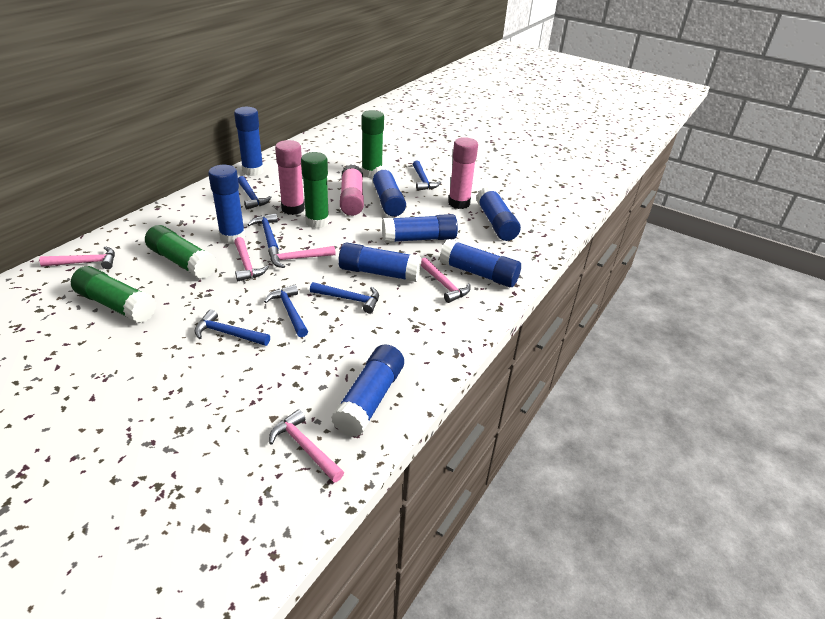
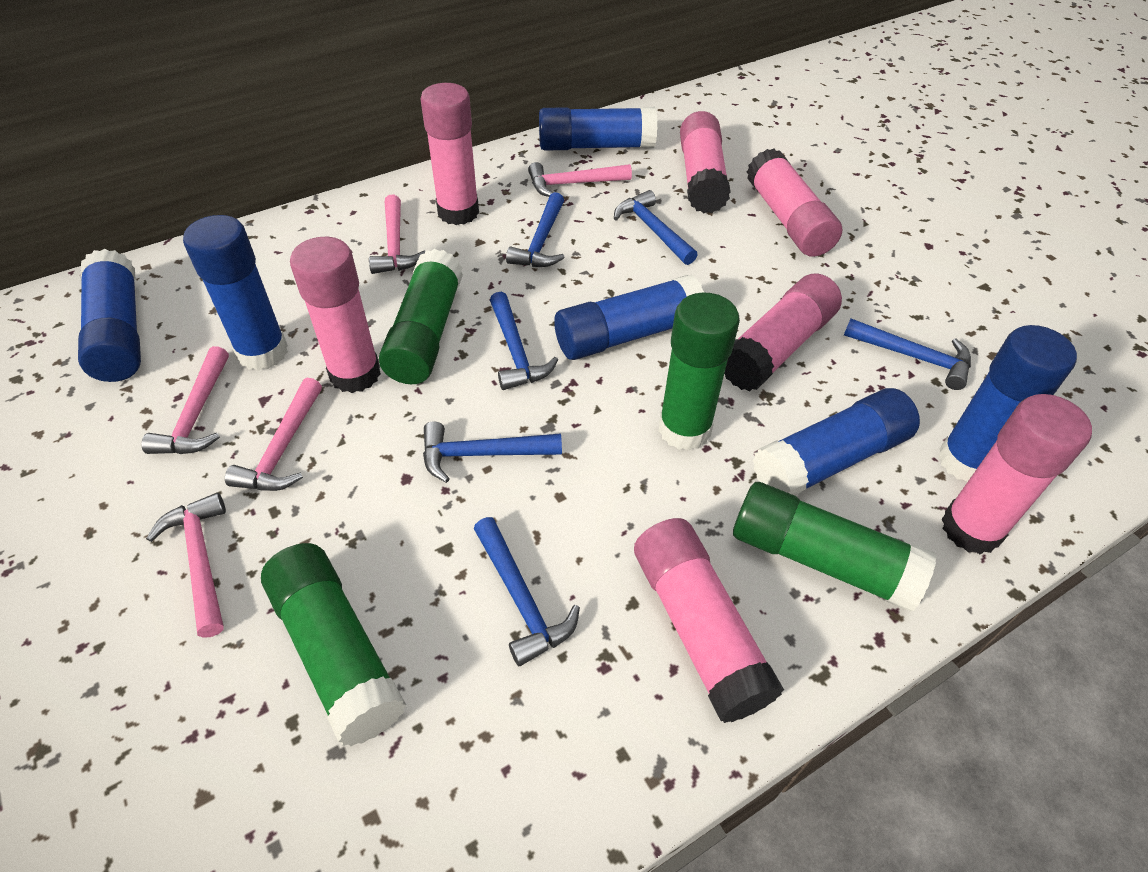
blue glue stick: 8 -> 6
pink glue stick: 3 -> 7

